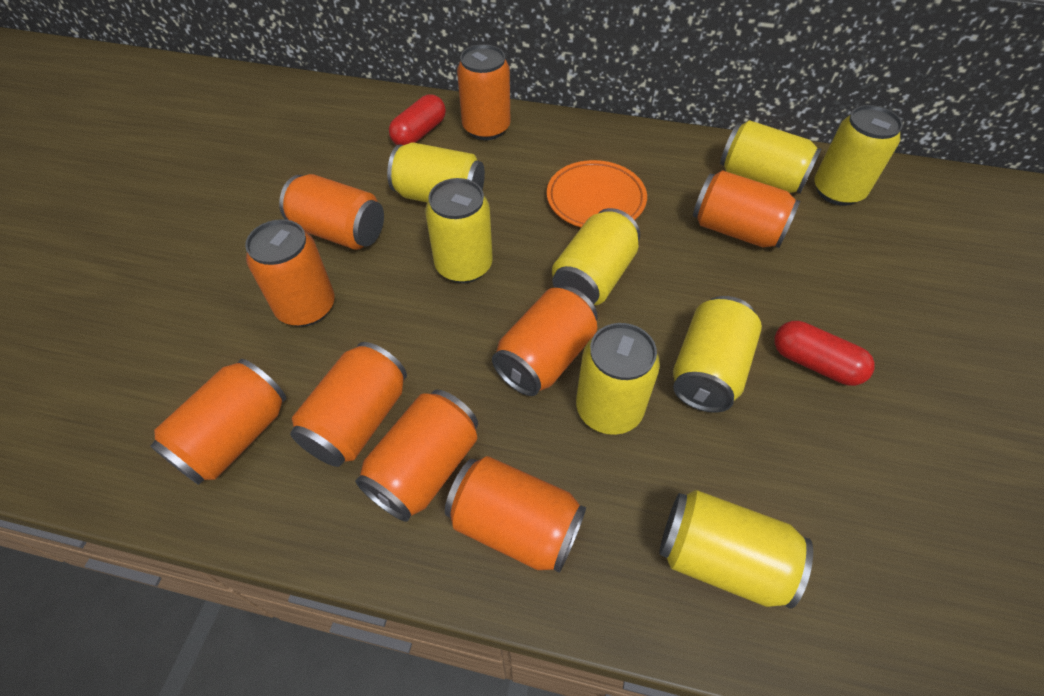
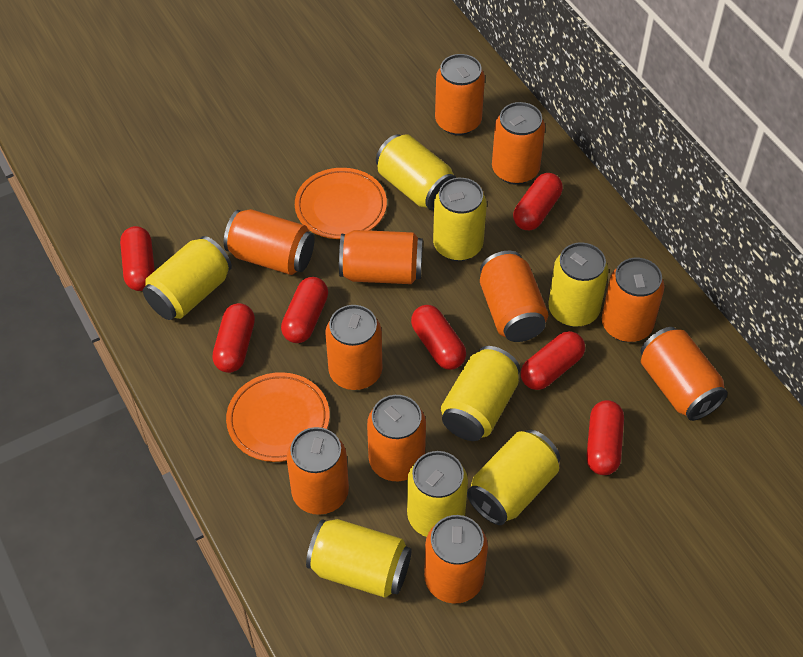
orange can: 9 -> 11
orange plate: 1 -> 2
red capsule: 2 -> 7

